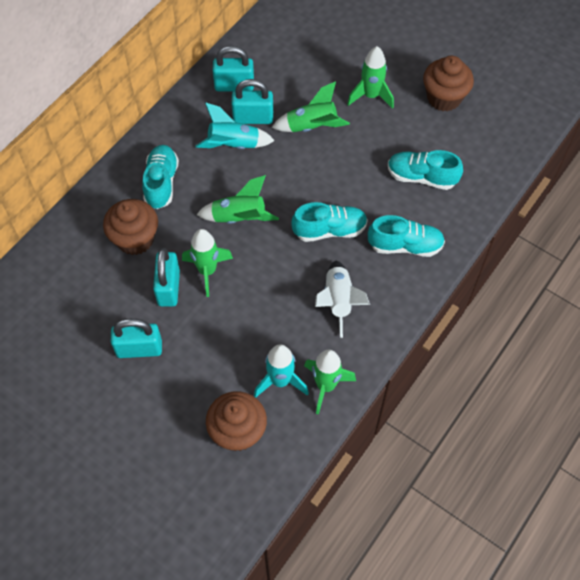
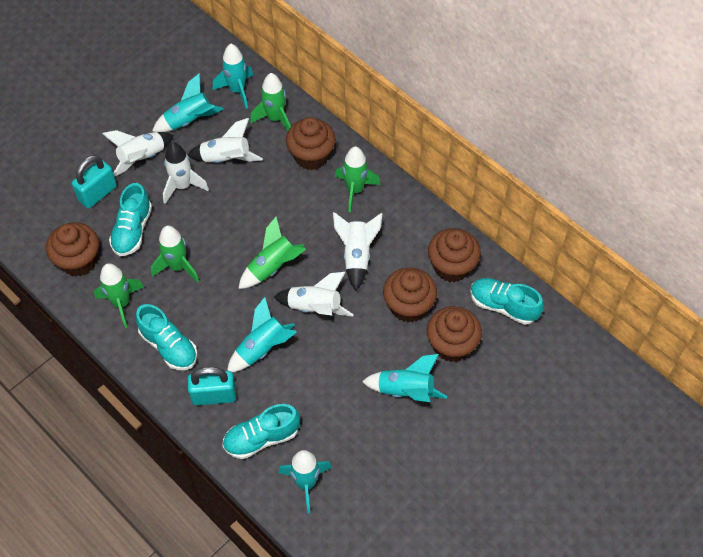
brown cupcake: 3 -> 5
turquoise padlock: 4 -> 2
turquoise rocket: 2 -> 5
white rocket: 1 -> 5

